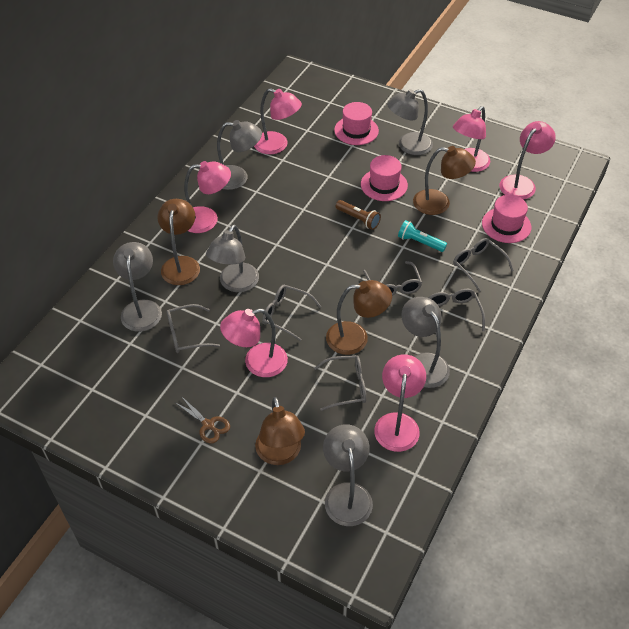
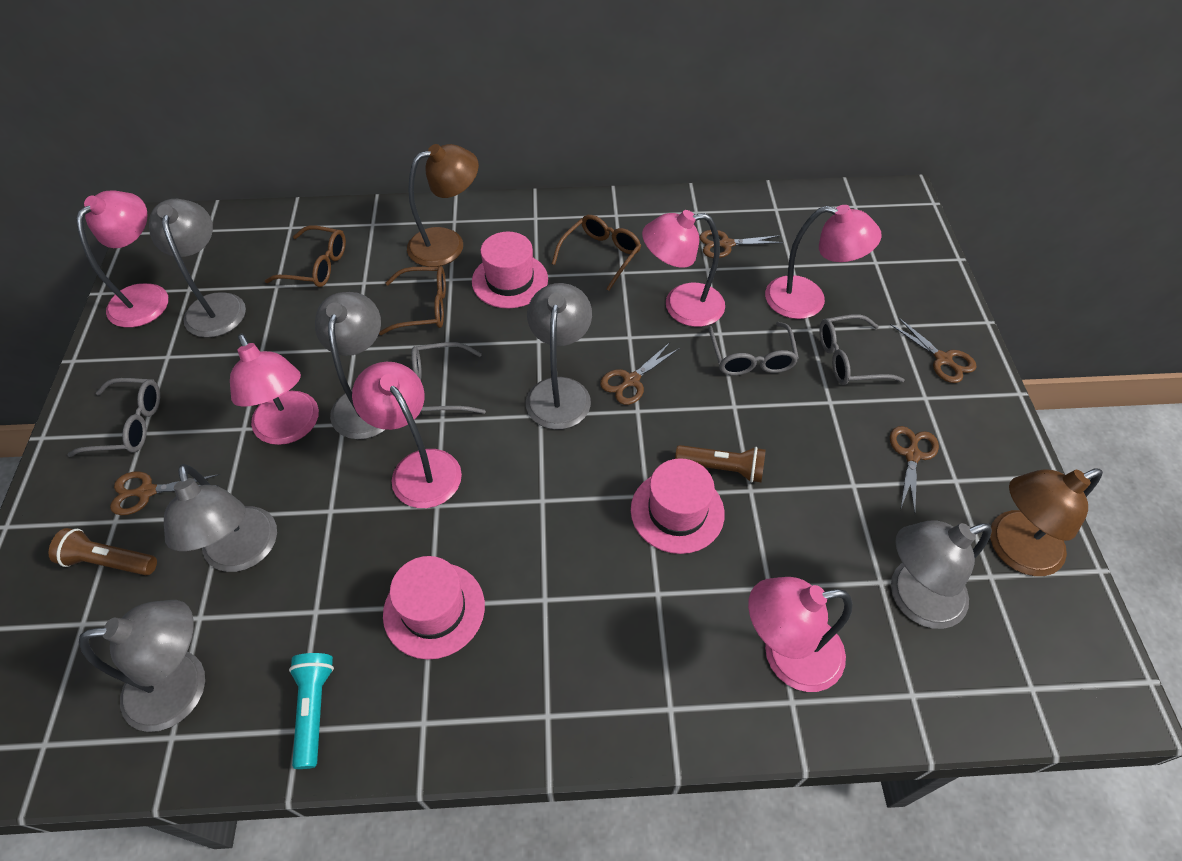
brown flashlight: 1 -> 2
brown glasses: 0 -> 3
brown lamp: 4 -> 2
brown scissors: 1 -> 5
grey glasses: 6 -> 4

